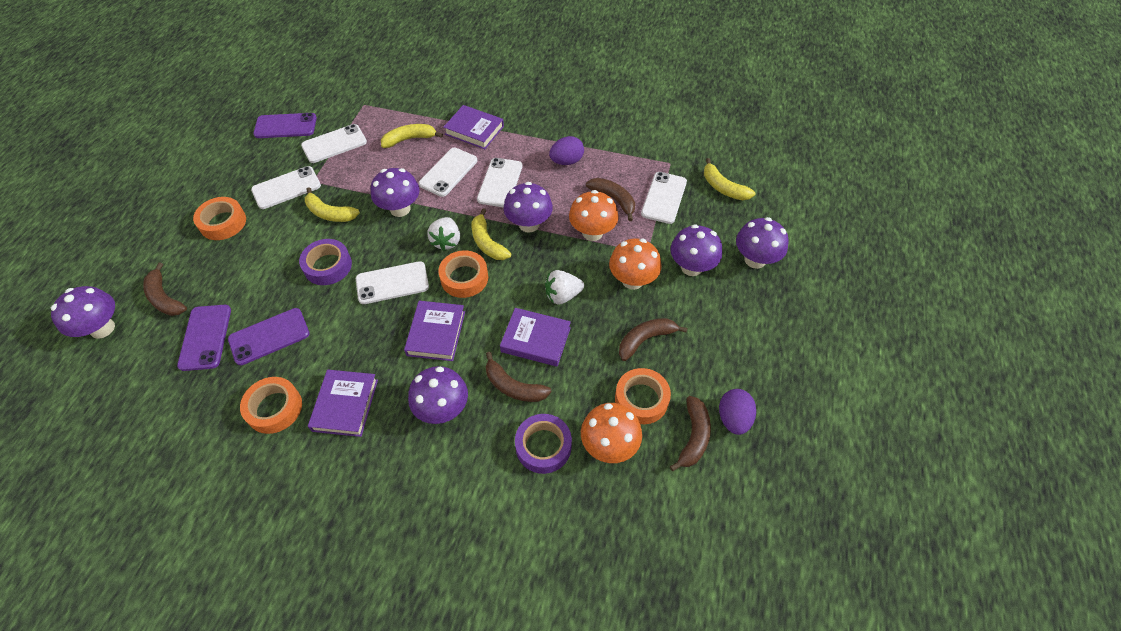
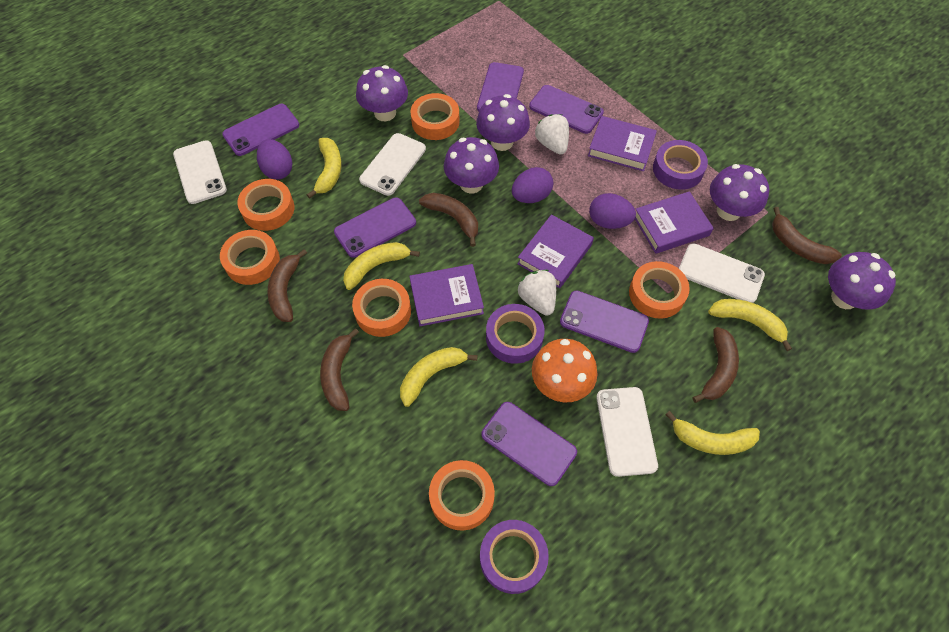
orange mushroom: 3 -> 1
orange tape: 4 -> 6
purple egg: 2 -> 3
purple mushroom: 6 -> 5
purple phone: 3 -> 6
purple tape: 2 -> 3
white phone: 6 -> 4
yellow banana: 4 -> 5

